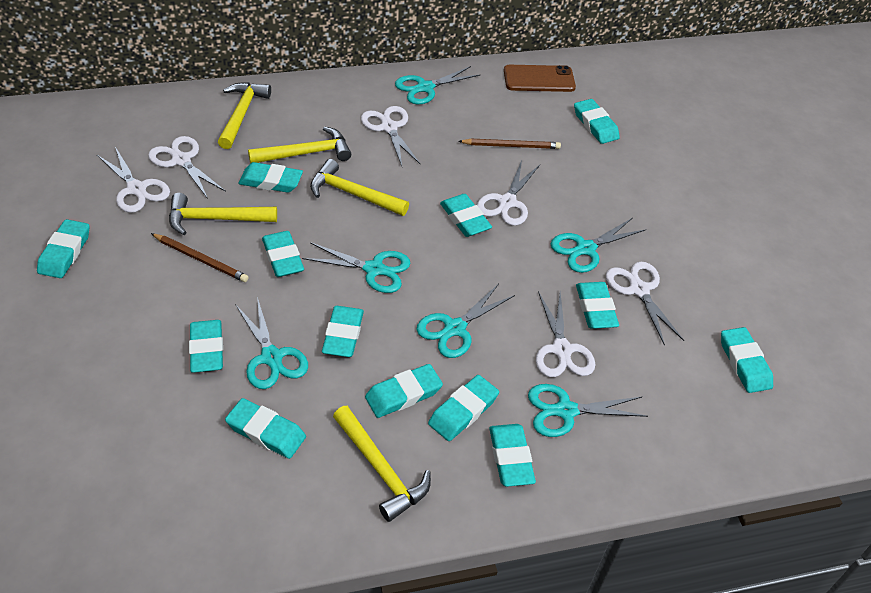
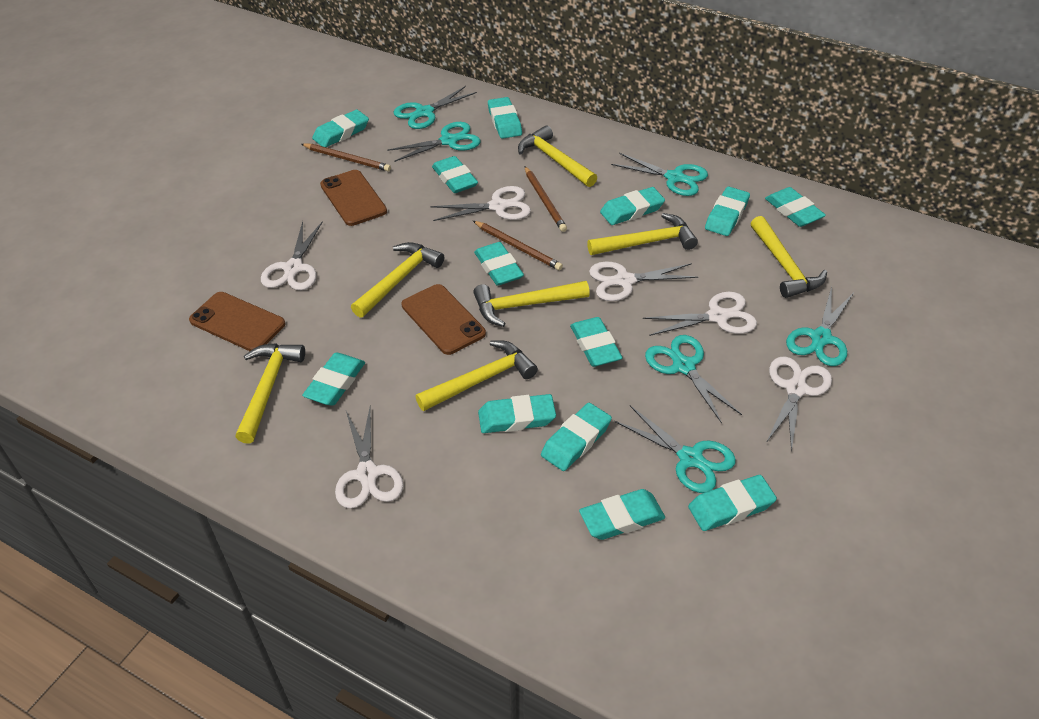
brown pencil: 2 -> 3
brown phone: 1 -> 3
yellow hammer: 5 -> 7

